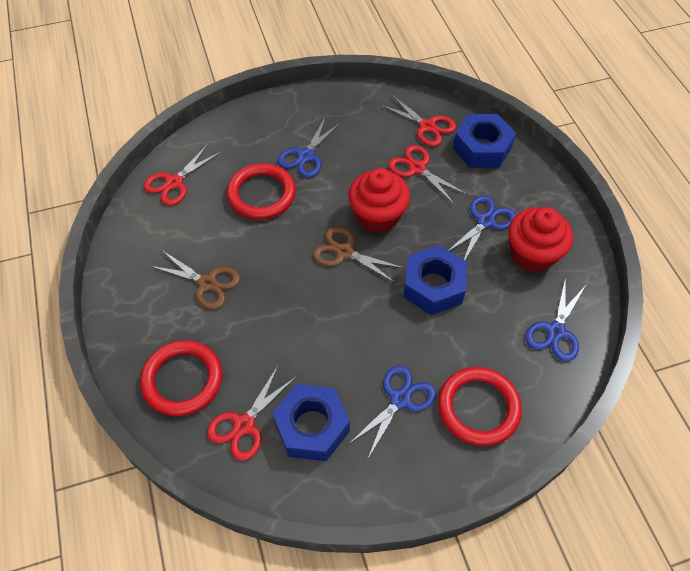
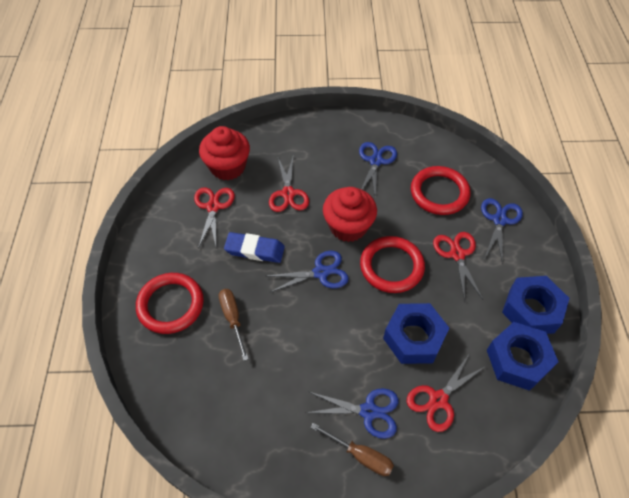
blue eraser: 0 -> 1
brown scissors: 2 -> 0
brown screwdriver: 0 -> 2

